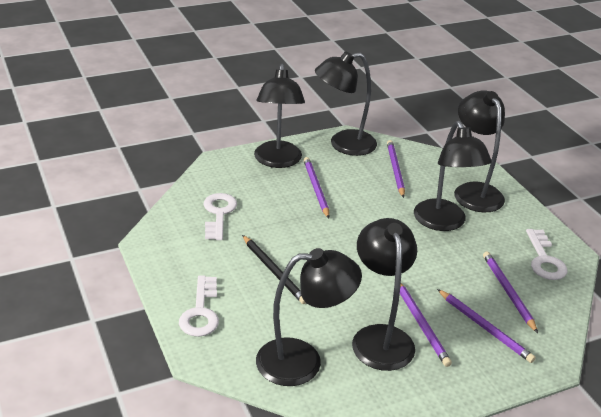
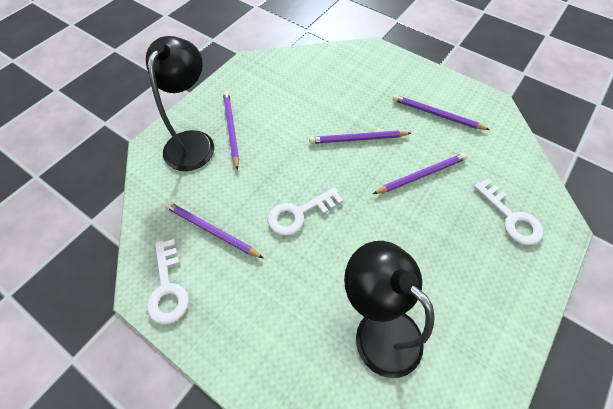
black lamp: 6 -> 2
black pencil: 1 -> 0

